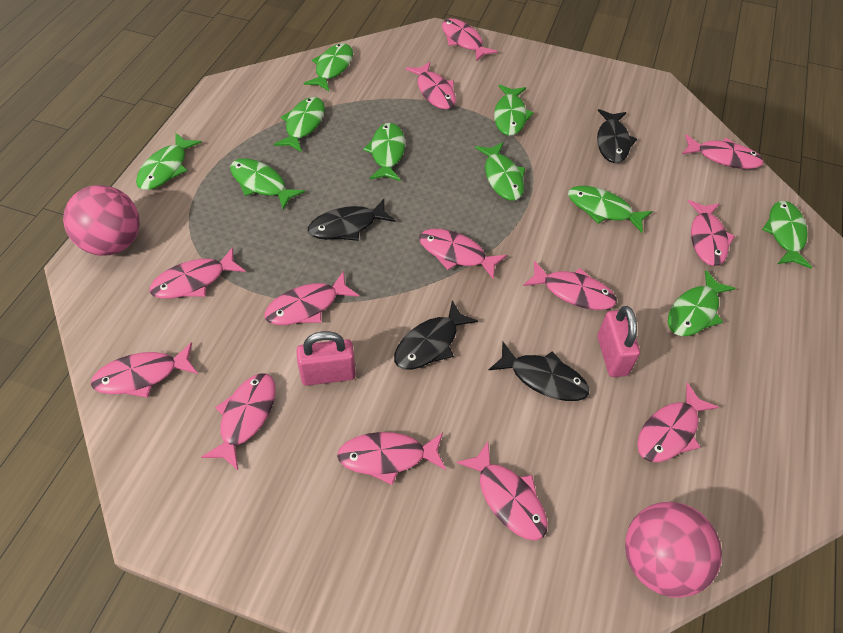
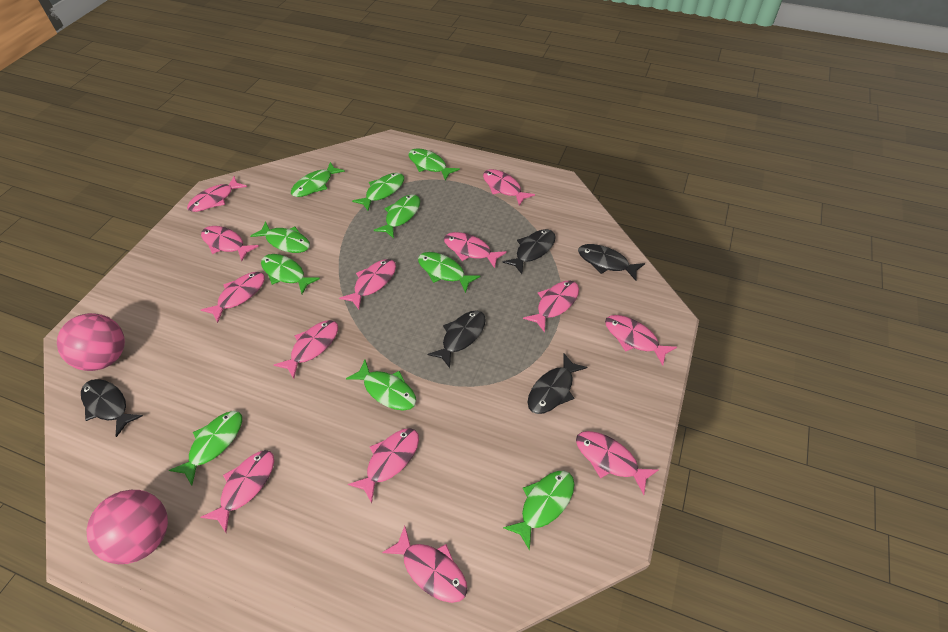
black fish: 4 -> 5
pink padlock: 2 -> 0

